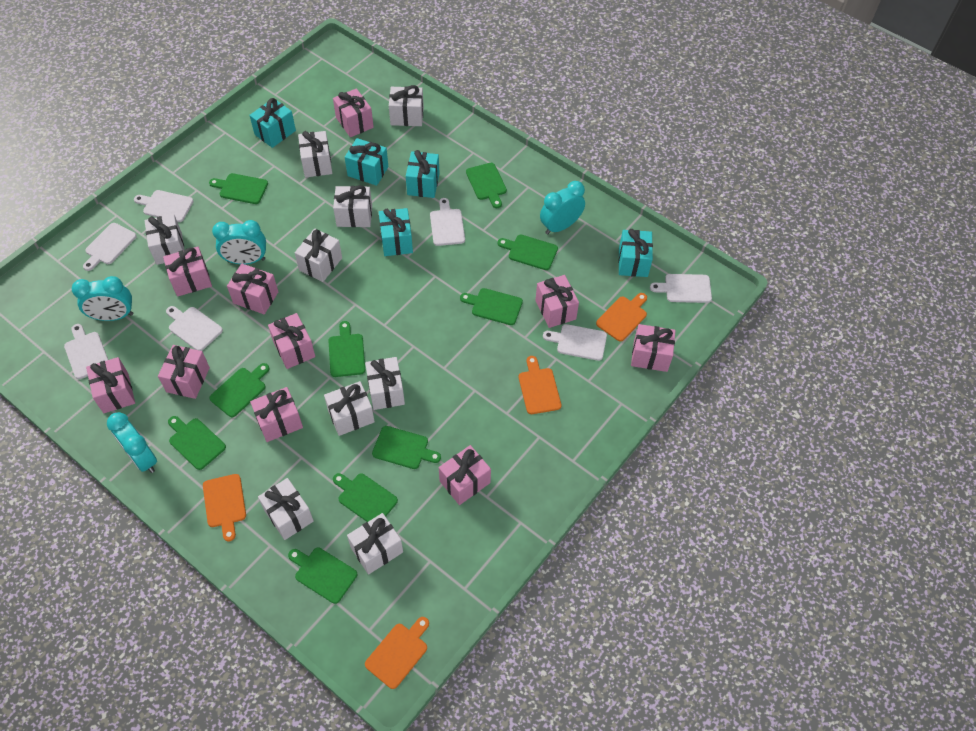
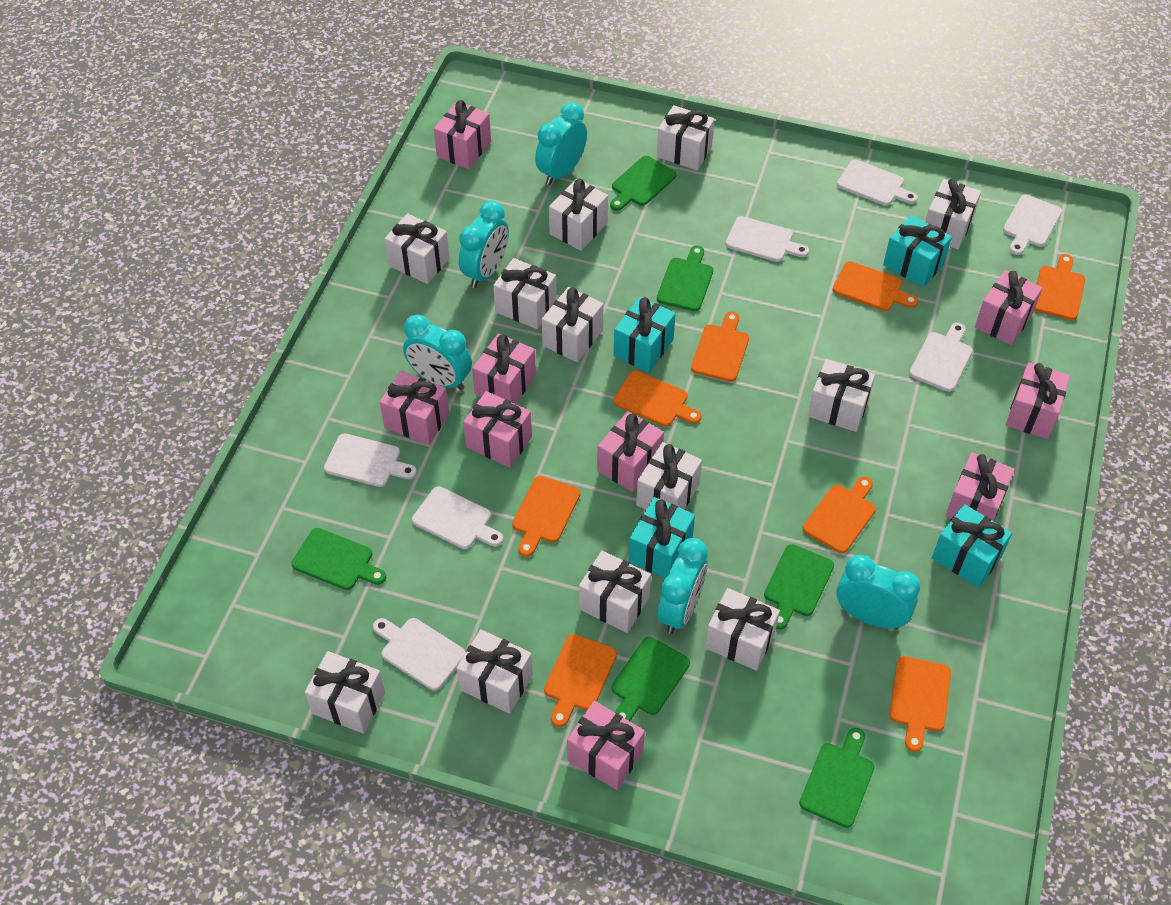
green cutting board: 10 -> 6
orange cutting board: 4 -> 8
pink gift: 10 -> 9
turquoise clock: 4 -> 5
turquoise gift: 5 -> 4
white gift: 9 -> 12

